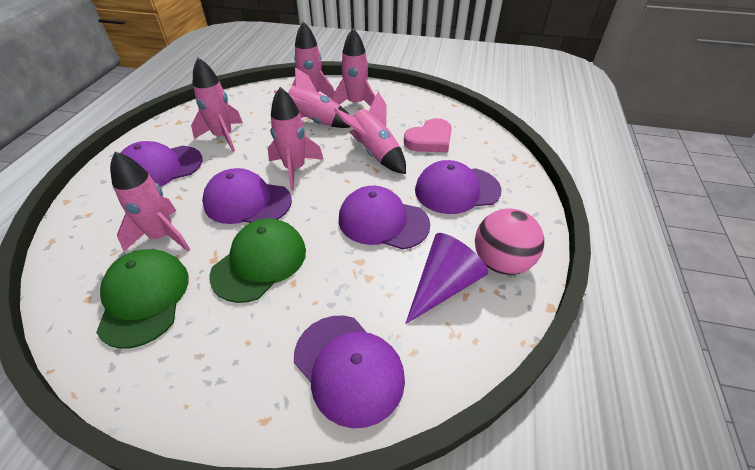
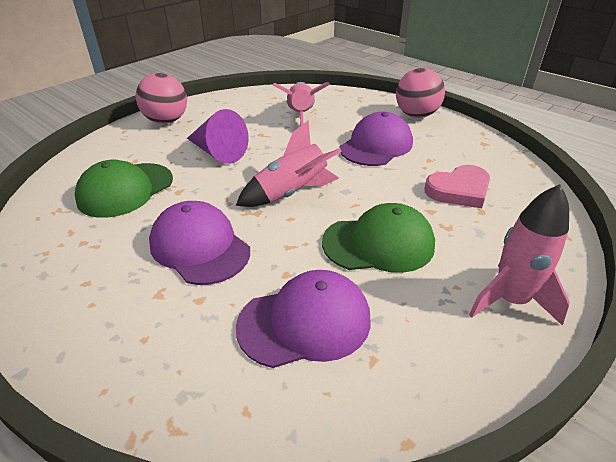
pink ball: 1 -> 2
pink rocket: 7 -> 3
purple cap: 5 -> 3

